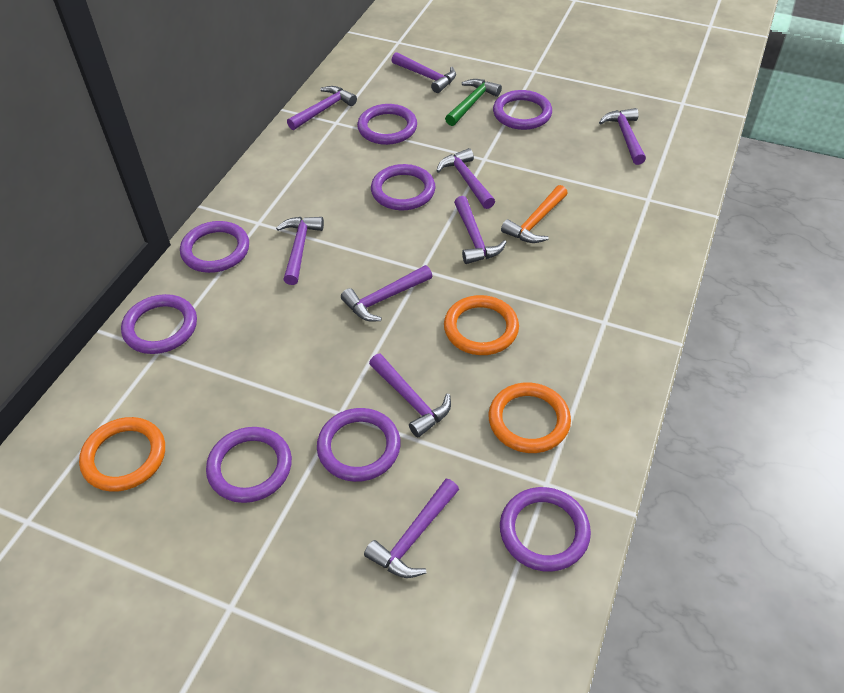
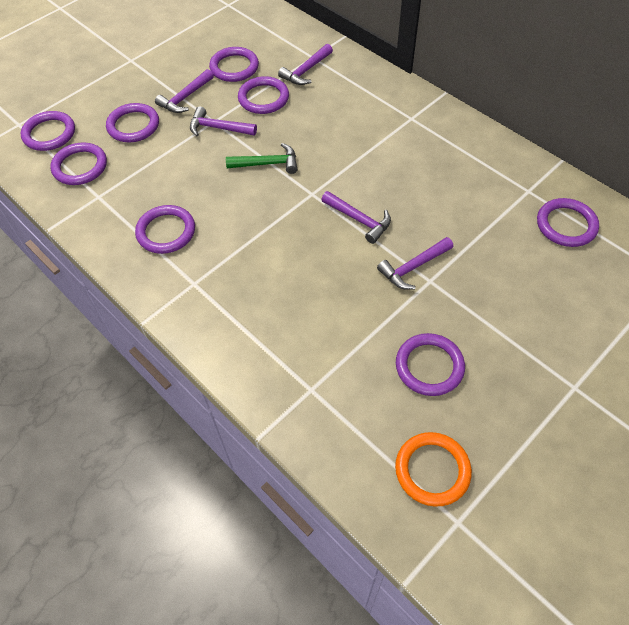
orange hammer: 1 -> 0
orange ring: 3 -> 1
purple hammer: 9 -> 5

